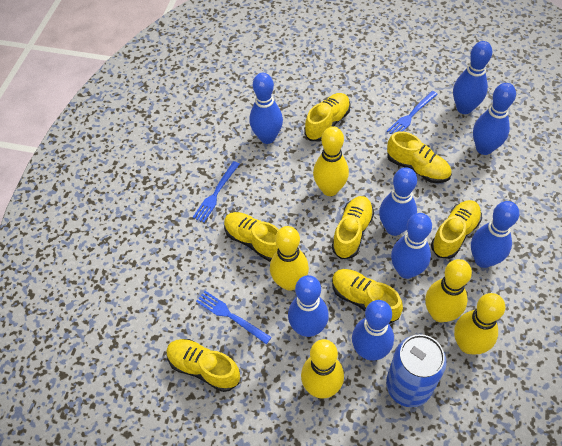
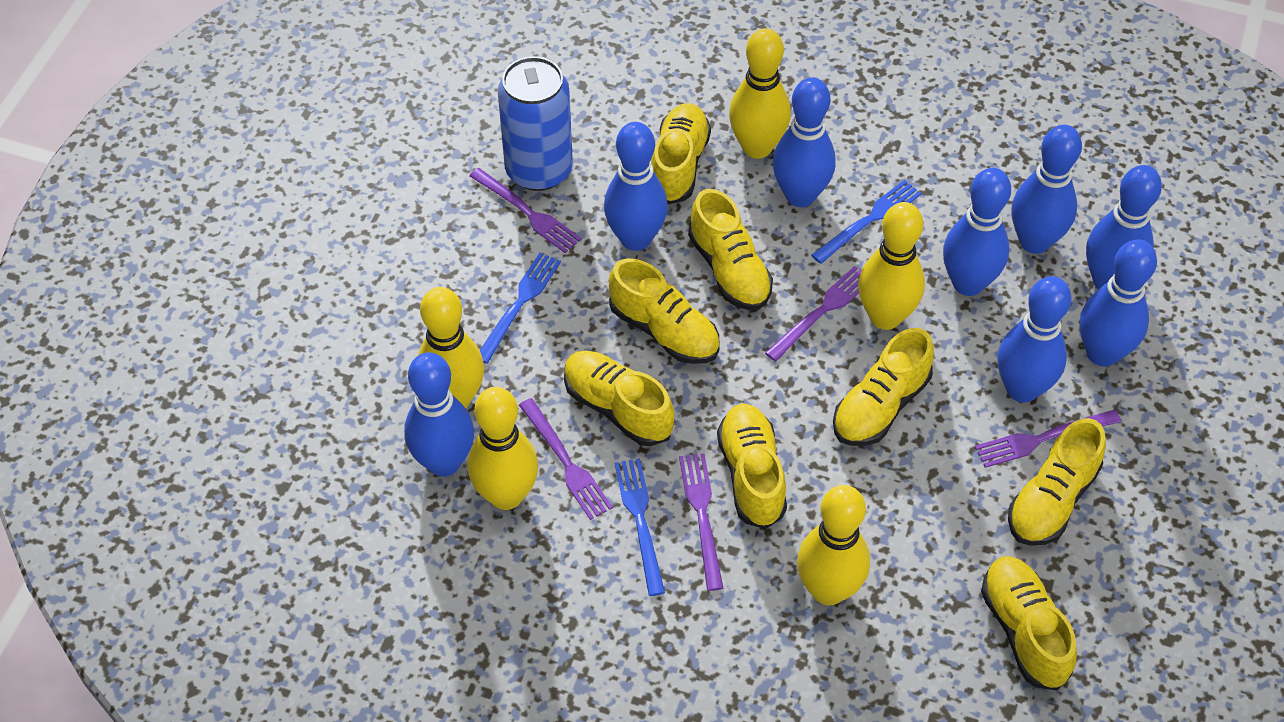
purple fork: 0 -> 5
yellow shoe: 7 -> 8

